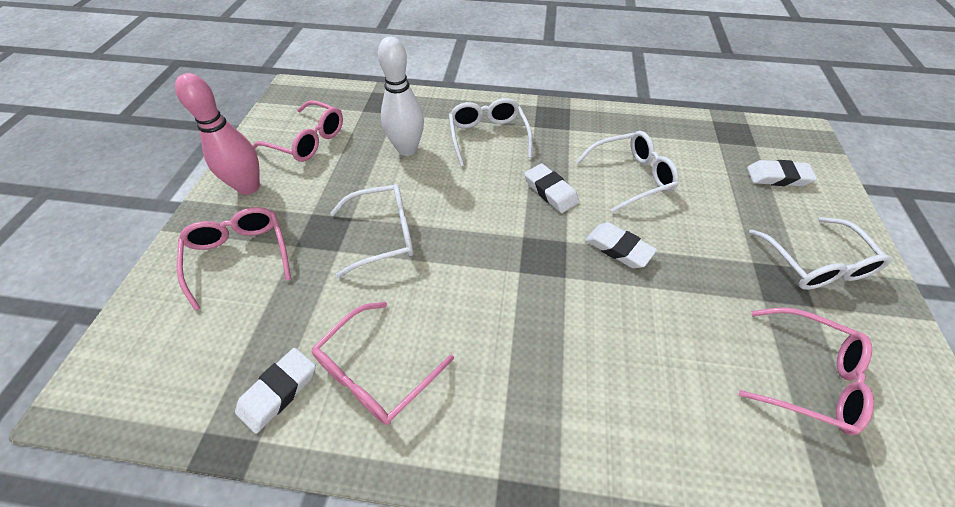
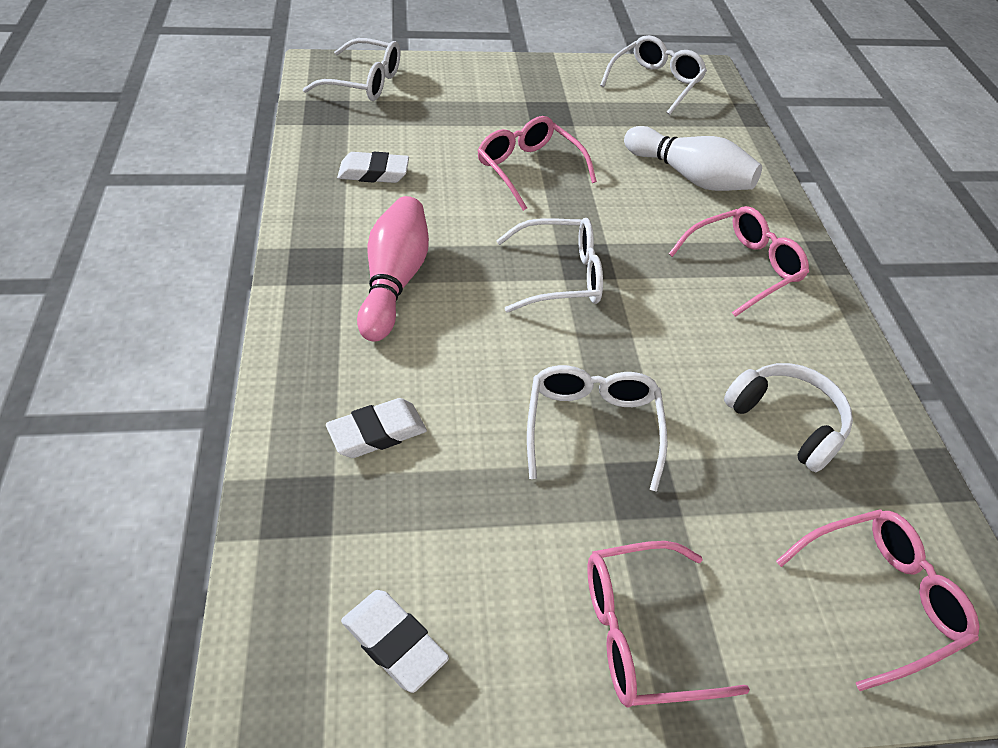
white eraser: 4 -> 3
white headphones: 0 -> 1

